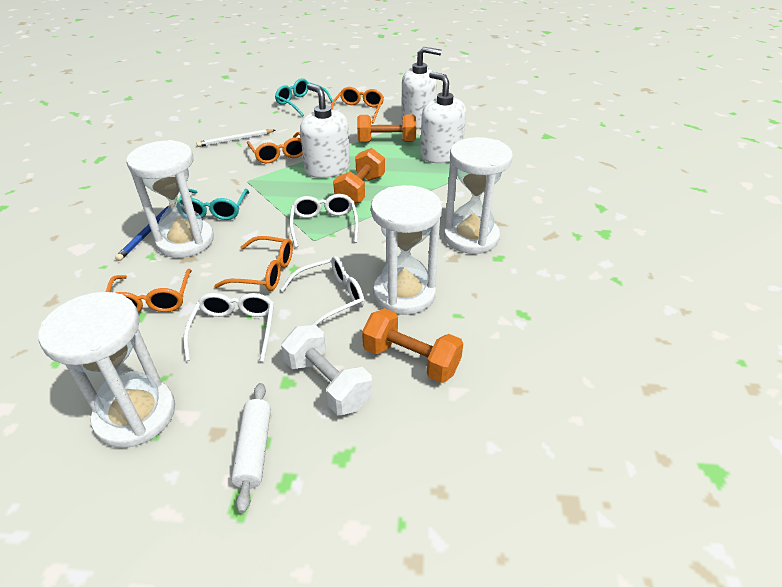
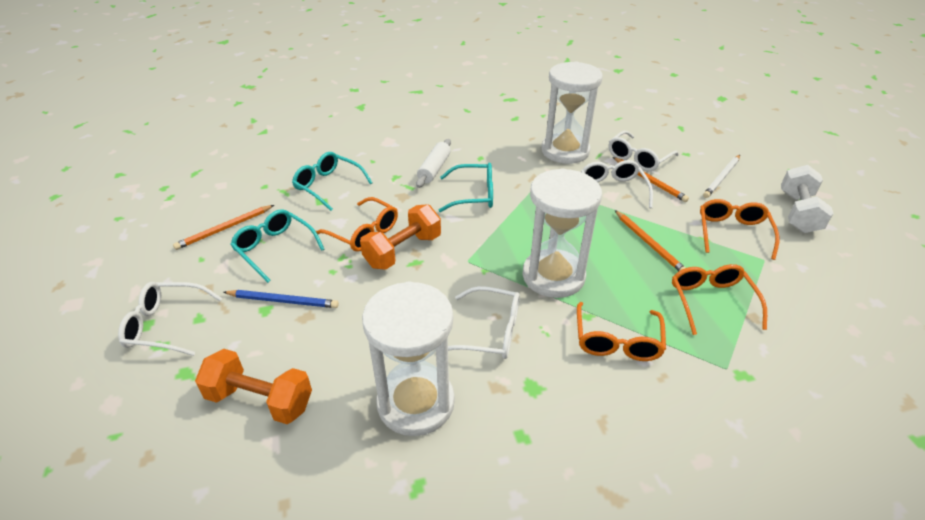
orange dumbbell: 3 -> 2
orange pencil: 0 -> 3
turquoise glasses: 2 -> 3
white glasses: 3 -> 4
white hourglass: 4 -> 3
white soap dispenser: 3 -> 0

